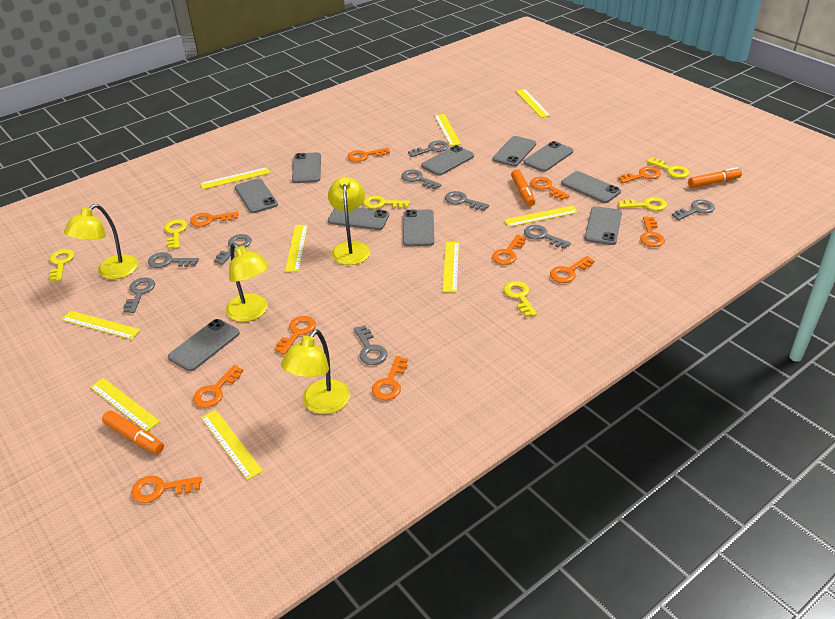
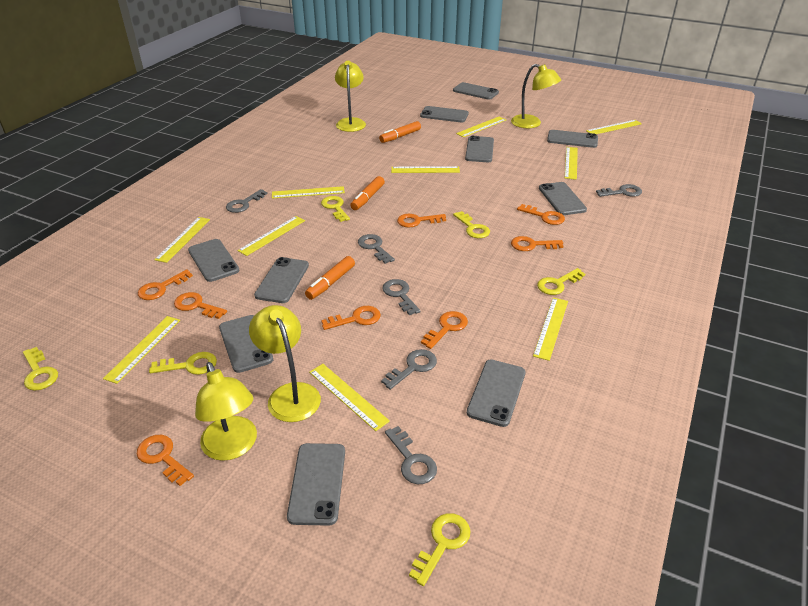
grey key: 9 -> 6
orange key: 11 -> 8
yellow ruler: 9 -> 10

